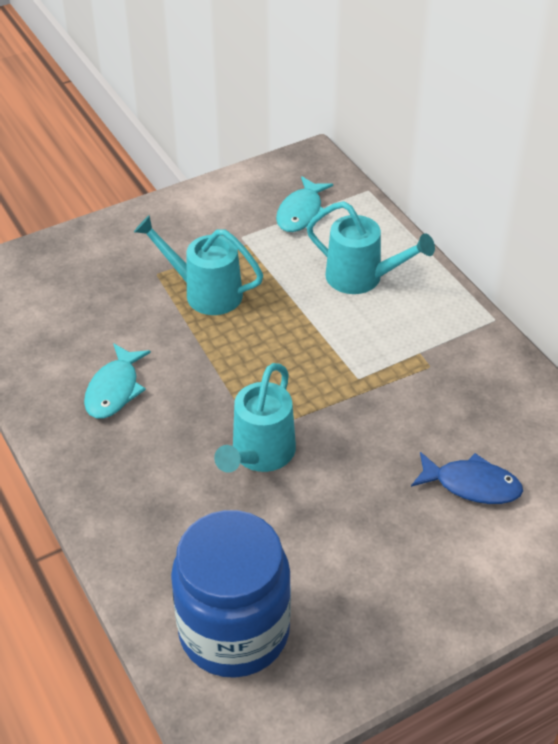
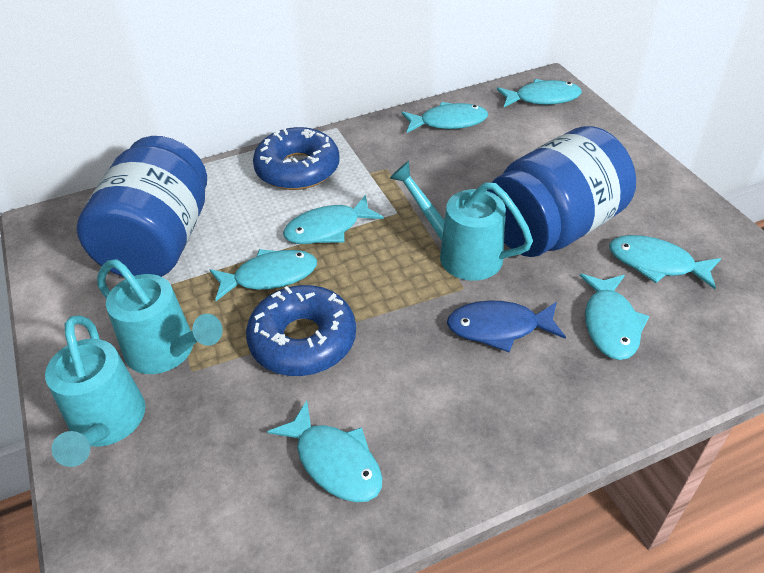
blue donut: 0 -> 2
blue jar: 1 -> 2
turquoise fish: 2 -> 7

